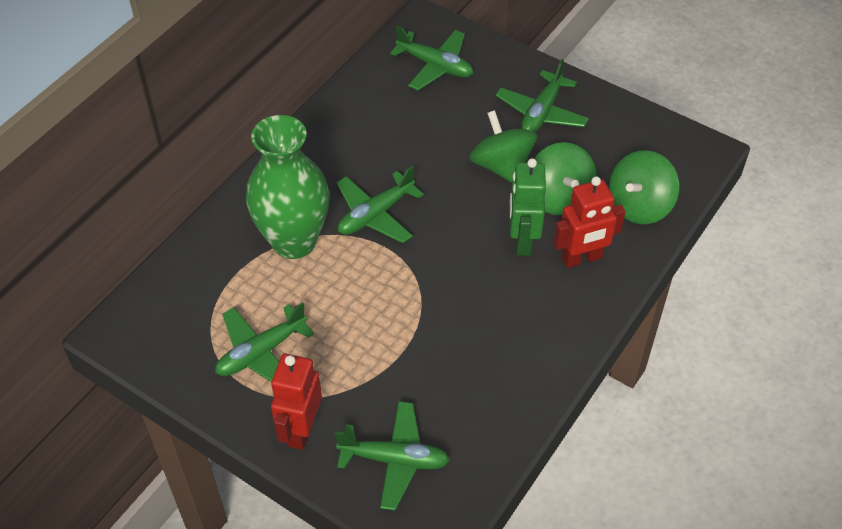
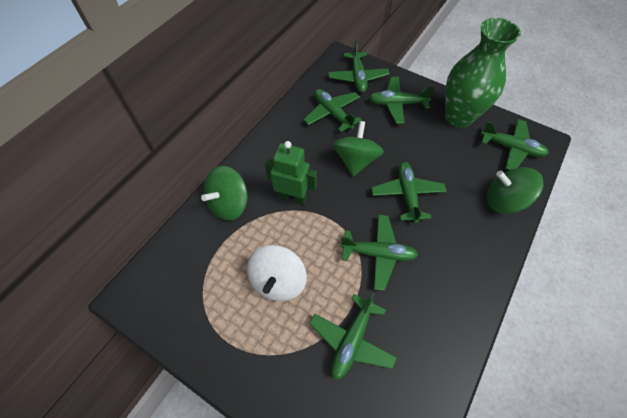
green plane: 5 -> 7
red robot: 2 -> 0
white spinning top: 0 -> 1

